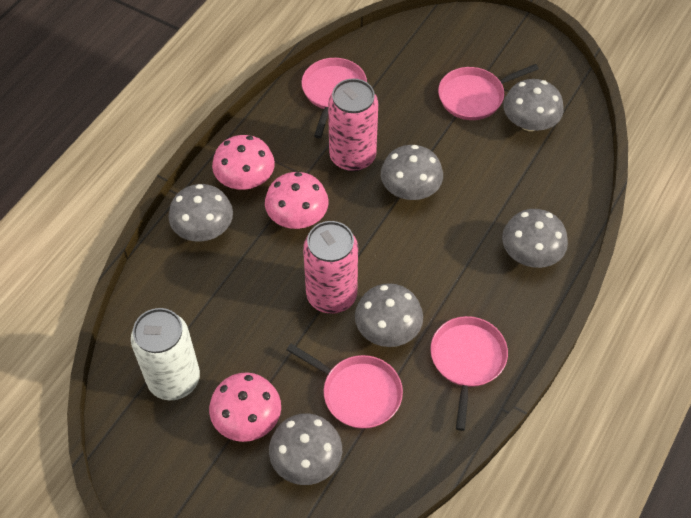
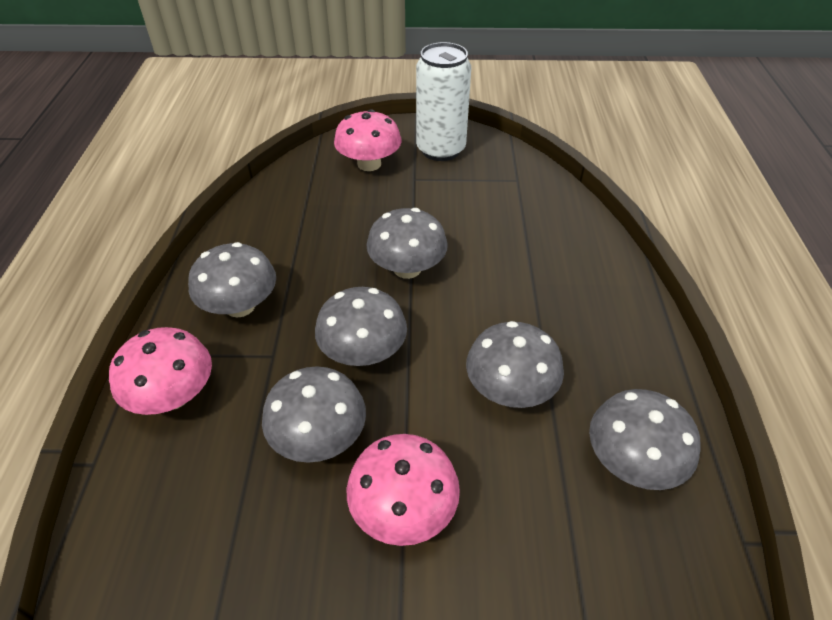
pink can: 2 -> 0
pink pan: 4 -> 0

